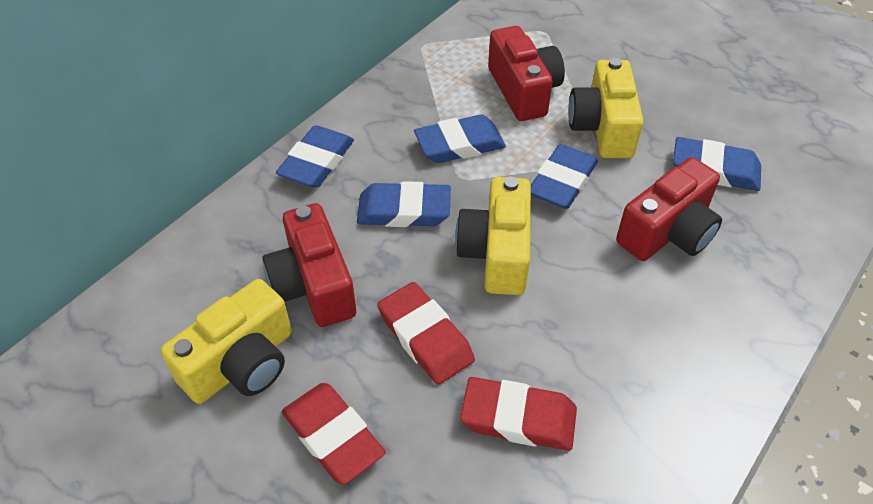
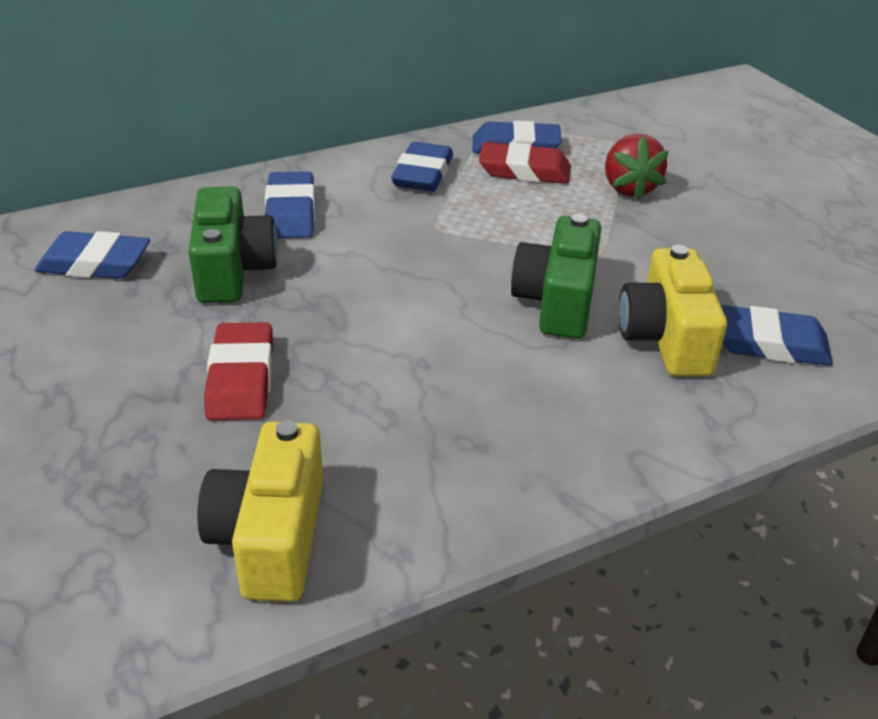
green camera: 0 -> 2
red camera: 3 -> 0
red eraser: 3 -> 2
red strawberry: 0 -> 1
yellow camera: 3 -> 2

